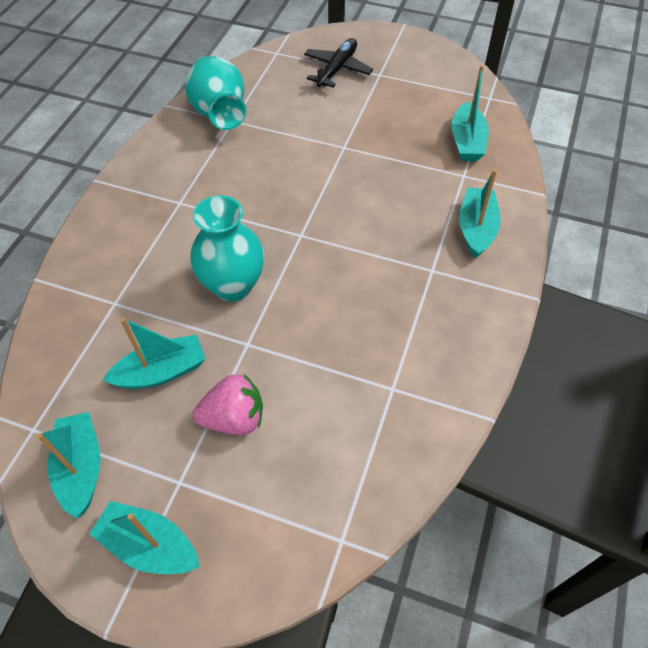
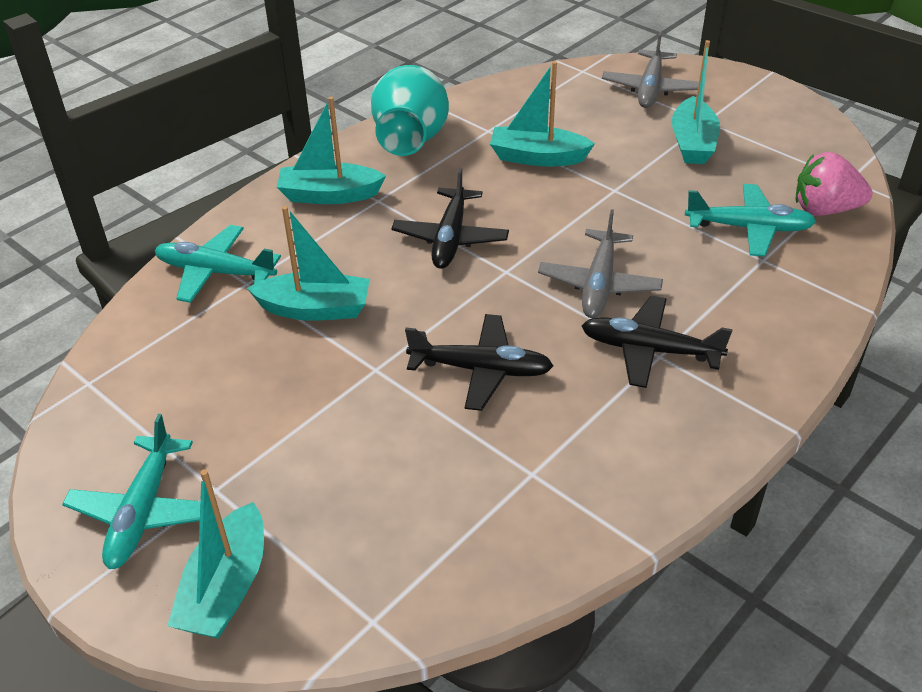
black plane: 1 -> 3
grey plane: 0 -> 2
turquoise plane: 0 -> 3
turquoise vase: 2 -> 1

